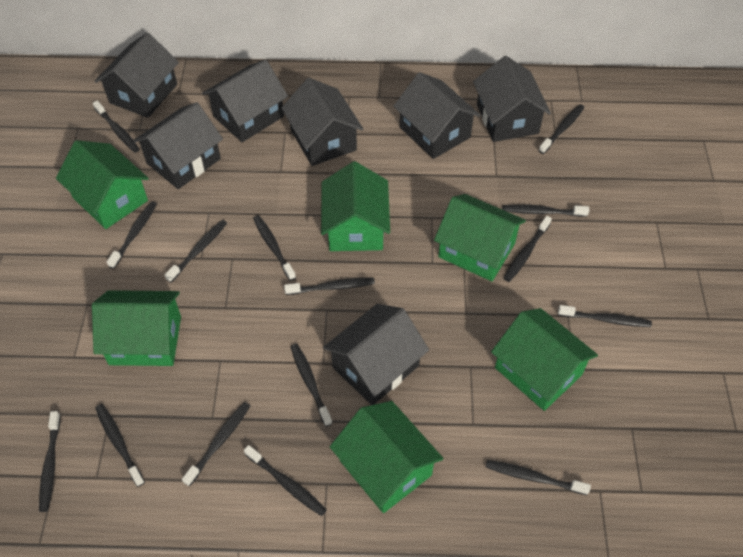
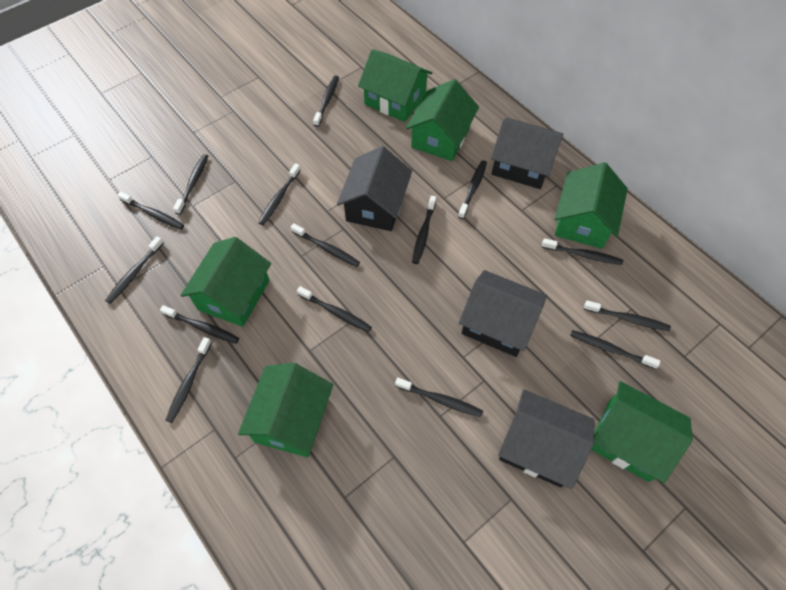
black house: 7 -> 4

